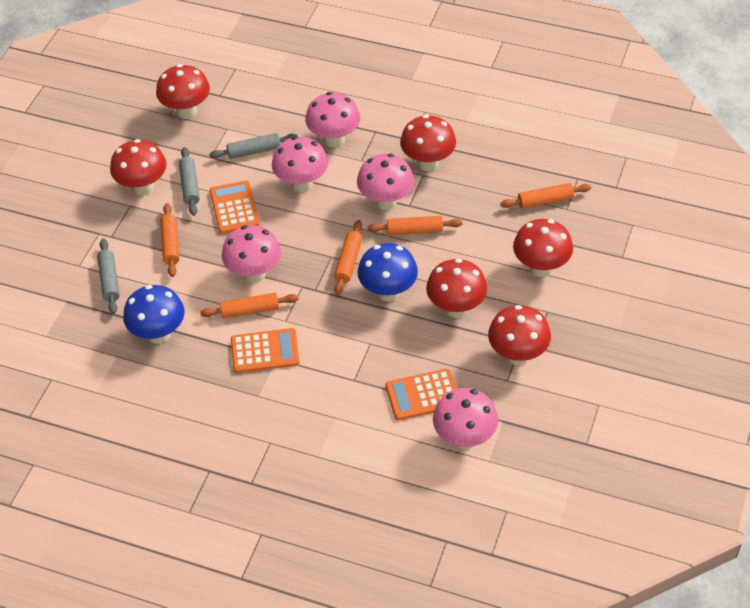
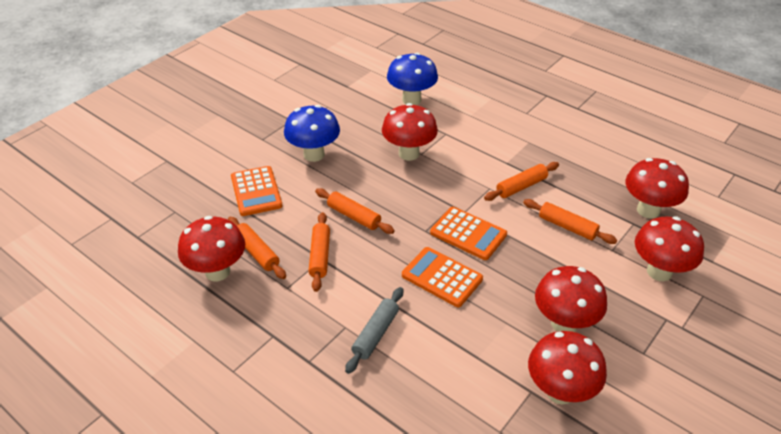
grey rolling pin: 3 -> 1
pink mushroom: 5 -> 0

